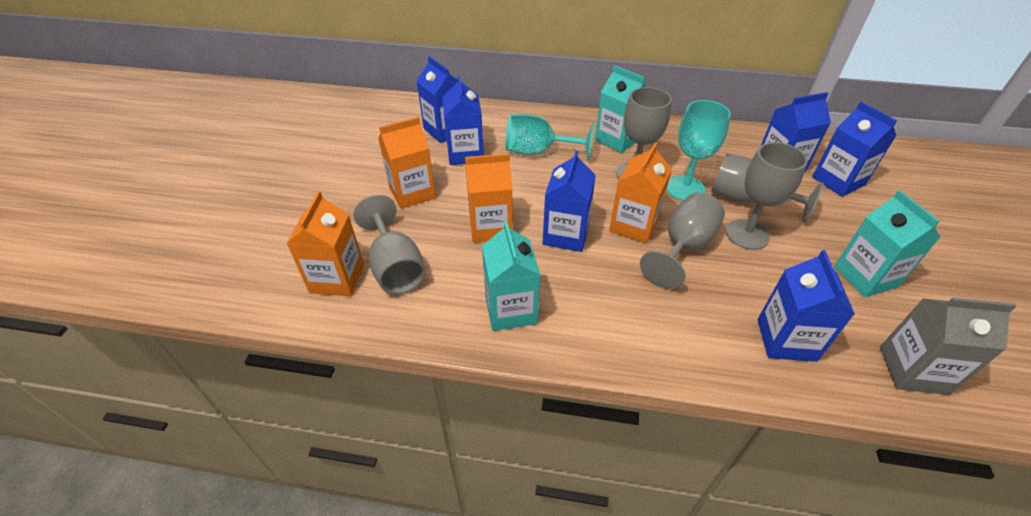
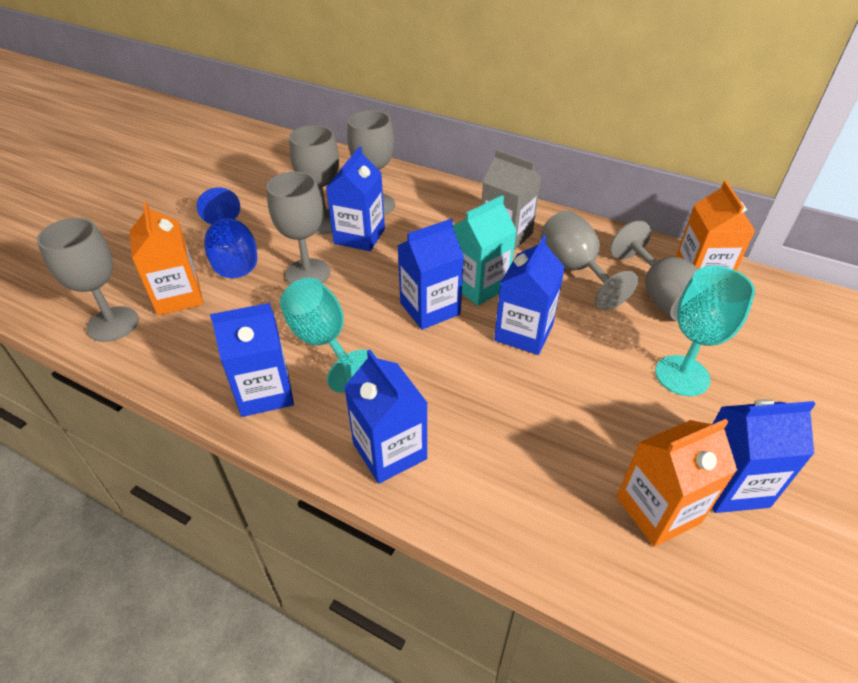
blue goblet: 0 -> 1
grey goblet: 5 -> 6
orange carton: 4 -> 3
turquoise carton: 3 -> 1

